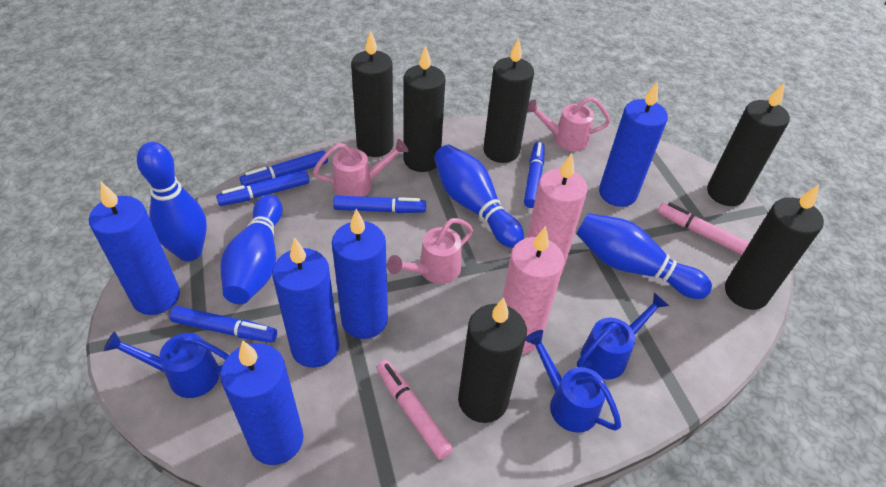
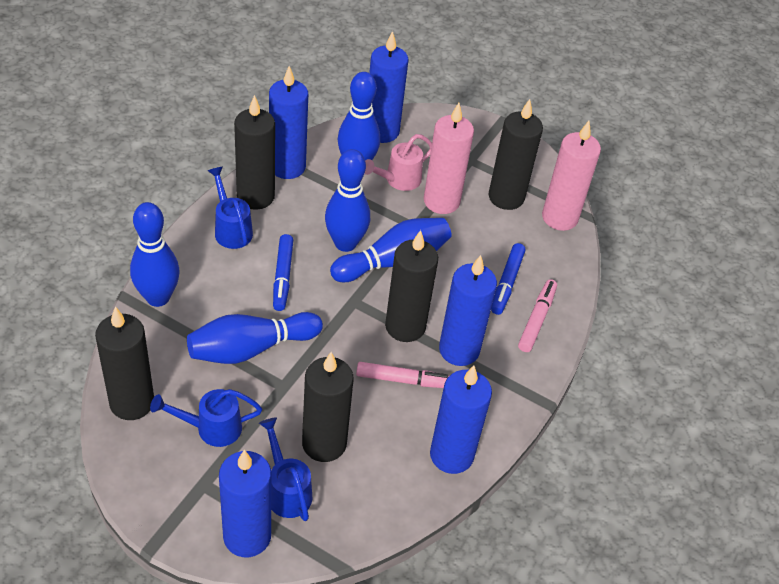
black candle: 6 -> 5
blue bowling pin: 4 -> 5
blue marker: 5 -> 2
pink watering can: 3 -> 1

